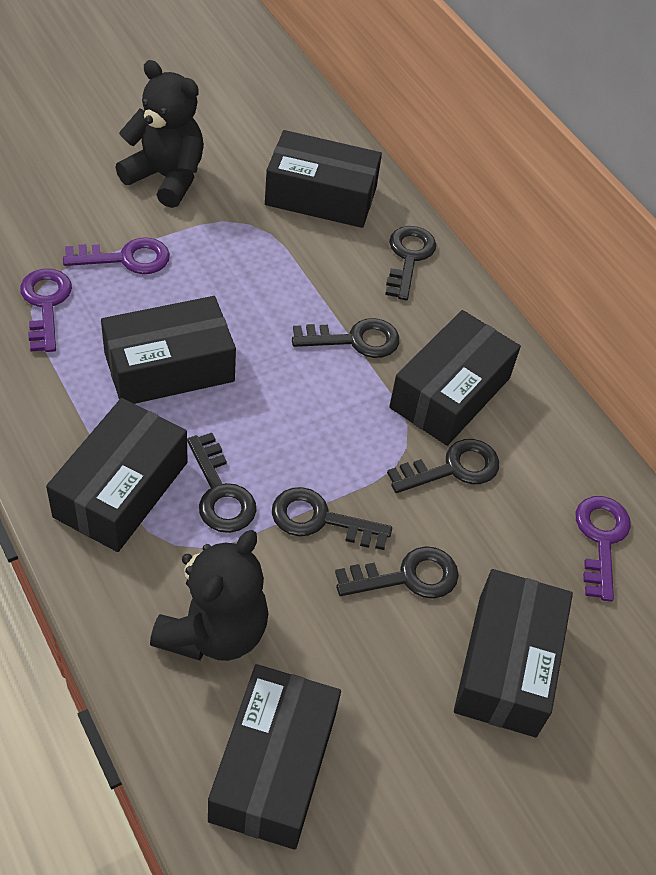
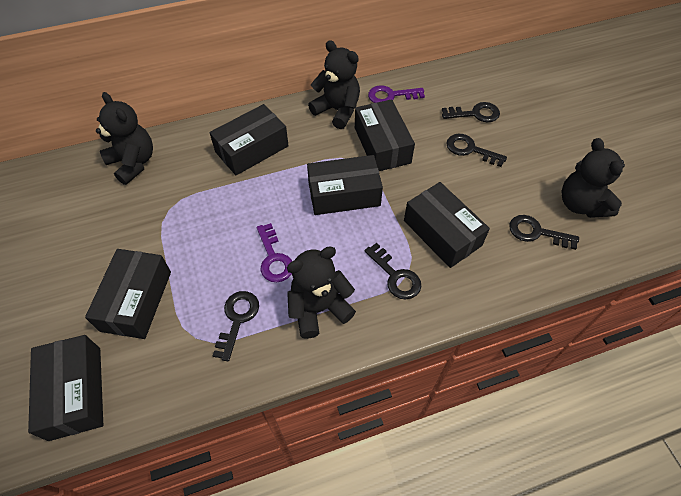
black key: 6 -> 5
black teddy bear: 2 -> 4
purple key: 3 -> 2

